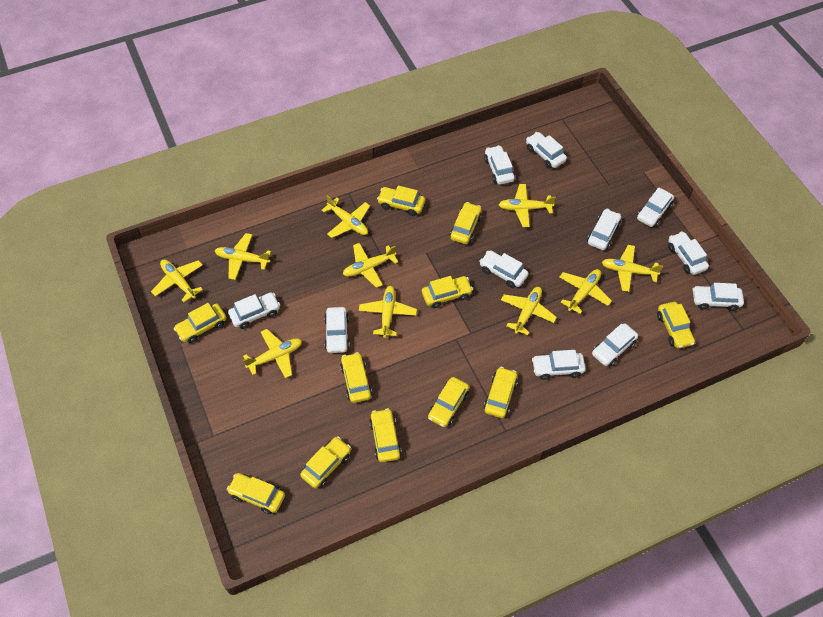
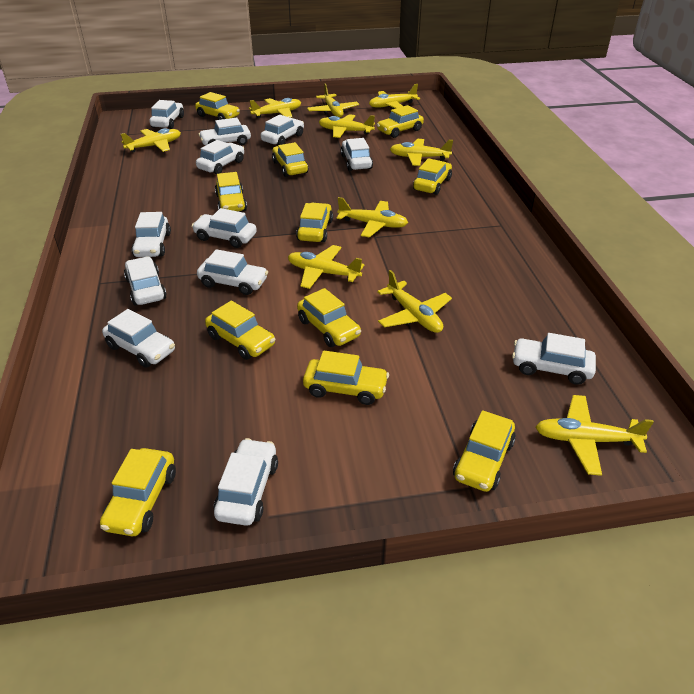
white car: 11 -> 12

